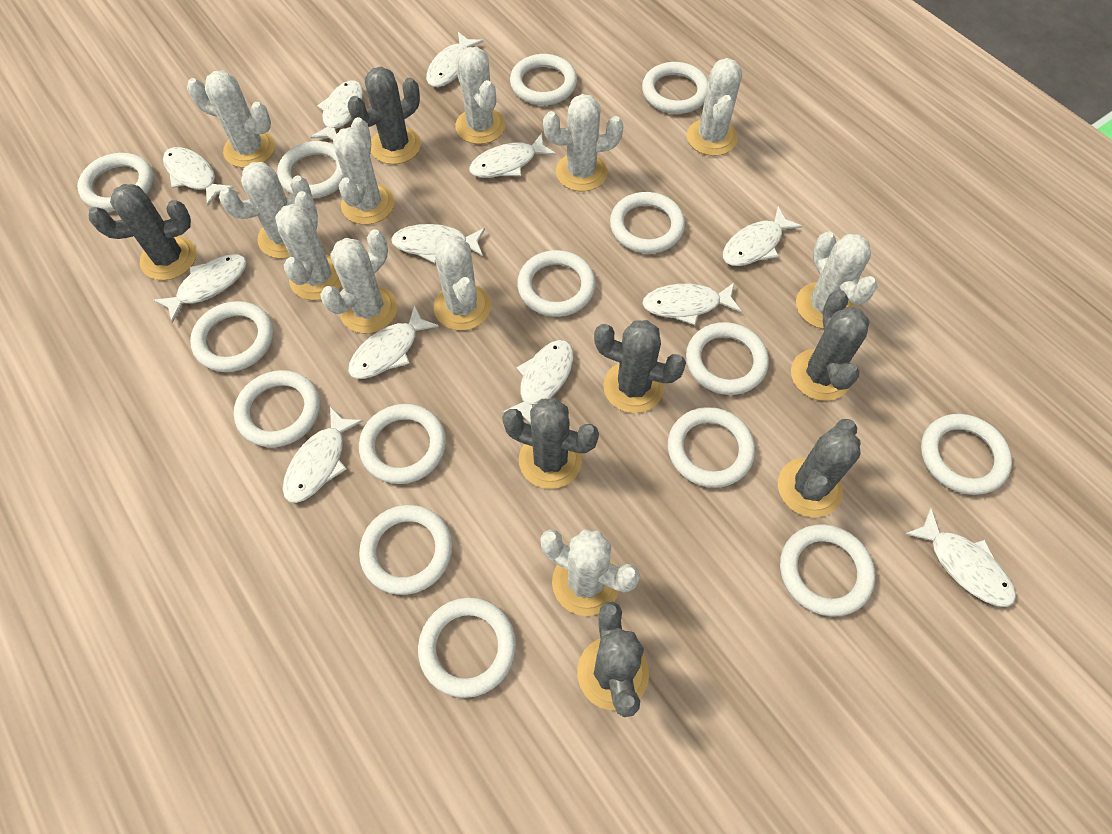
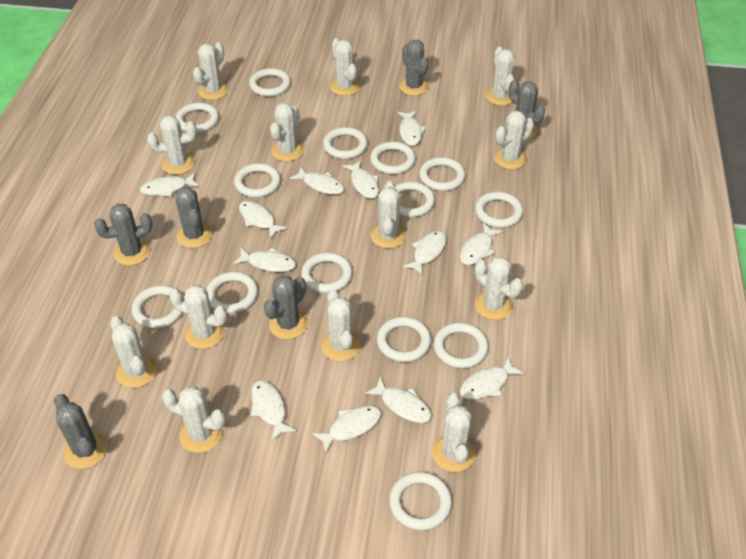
grey cactus: 7 -> 6
white cactus: 11 -> 13
white ring: 15 -> 14

